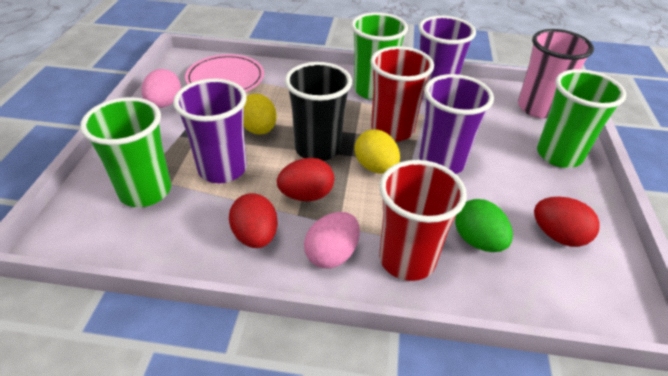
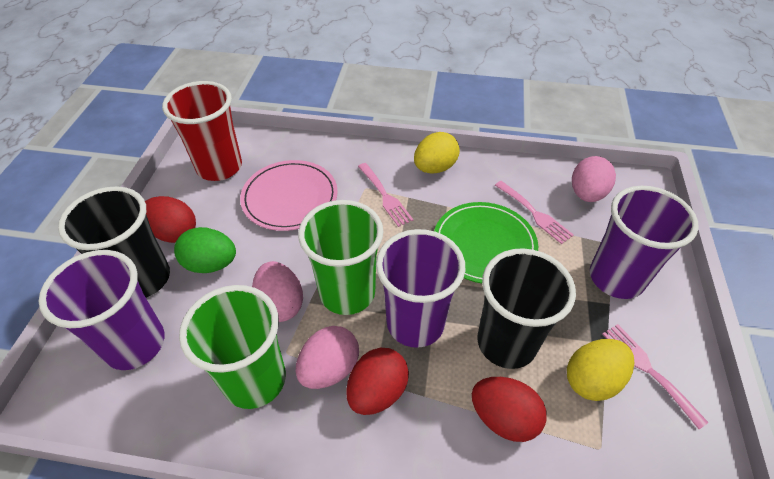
black cup: 1 -> 2
green cup: 3 -> 2
green plate: 0 -> 1
pink cup: 1 -> 0
pink egg: 2 -> 3
pink fork: 0 -> 3
red cup: 2 -> 1

